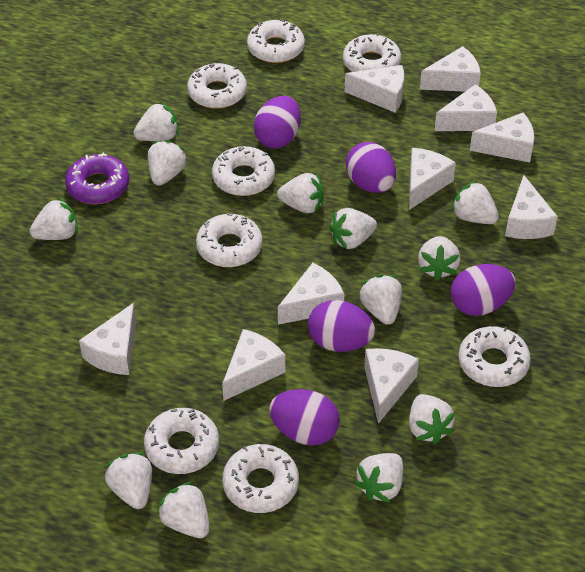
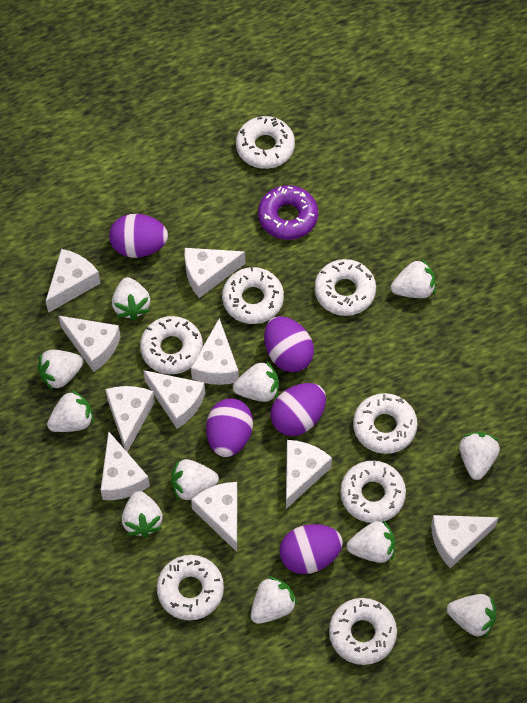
white strawberry: 12 -> 11

